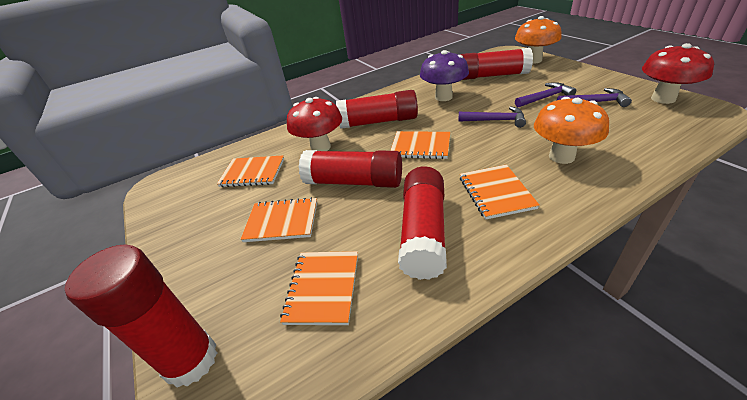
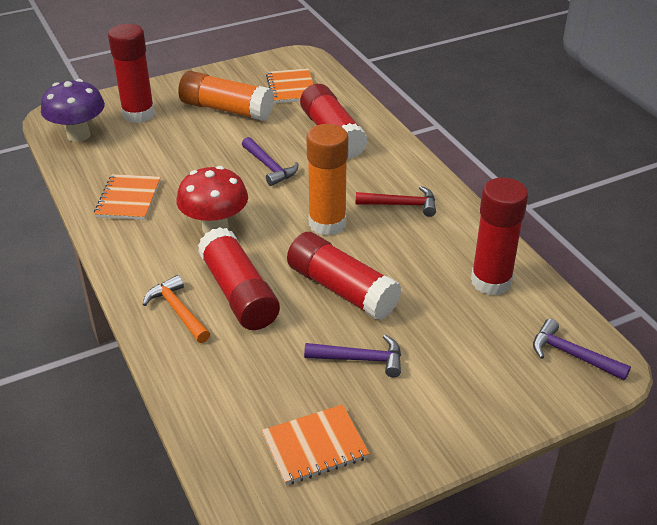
orange glue stick: 0 -> 2
orange hammer: 0 -> 1
orange mushroom: 2 -> 0
orange notebook: 5 -> 3
red hammer: 0 -> 1
red mushroom: 2 -> 1

